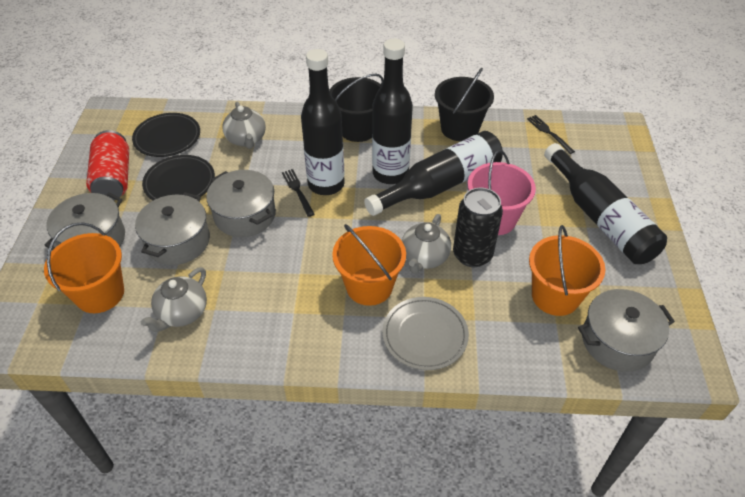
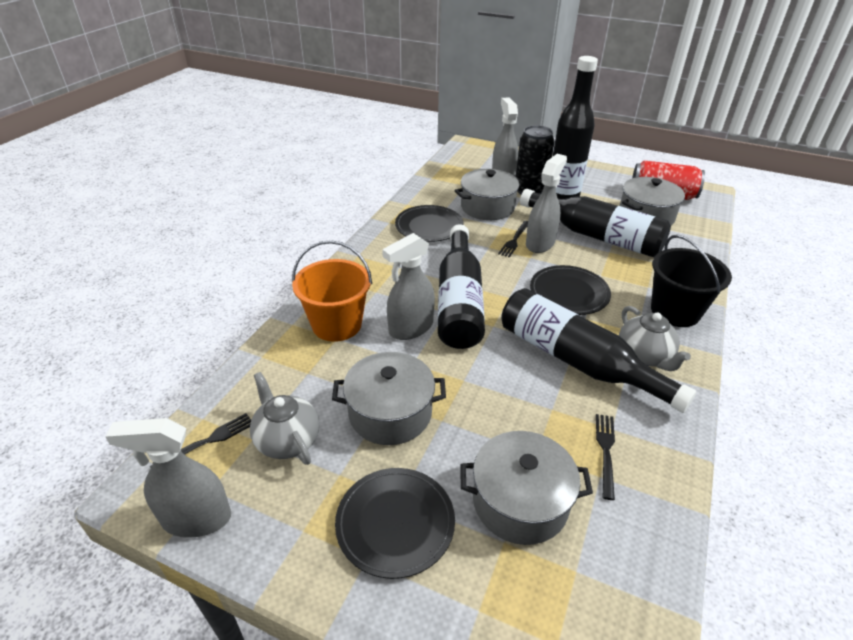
black bucket: 2 -> 1
black fork: 2 -> 3
black plate: 2 -> 3
grey plate: 1 -> 0
grey spray bottle: 0 -> 4
grey teapot: 3 -> 2
orange bucket: 3 -> 1
pink bucket: 1 -> 0

